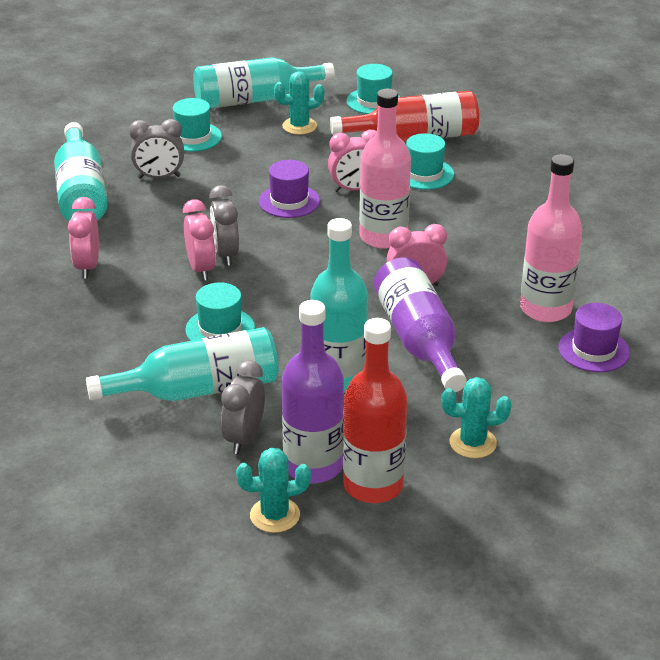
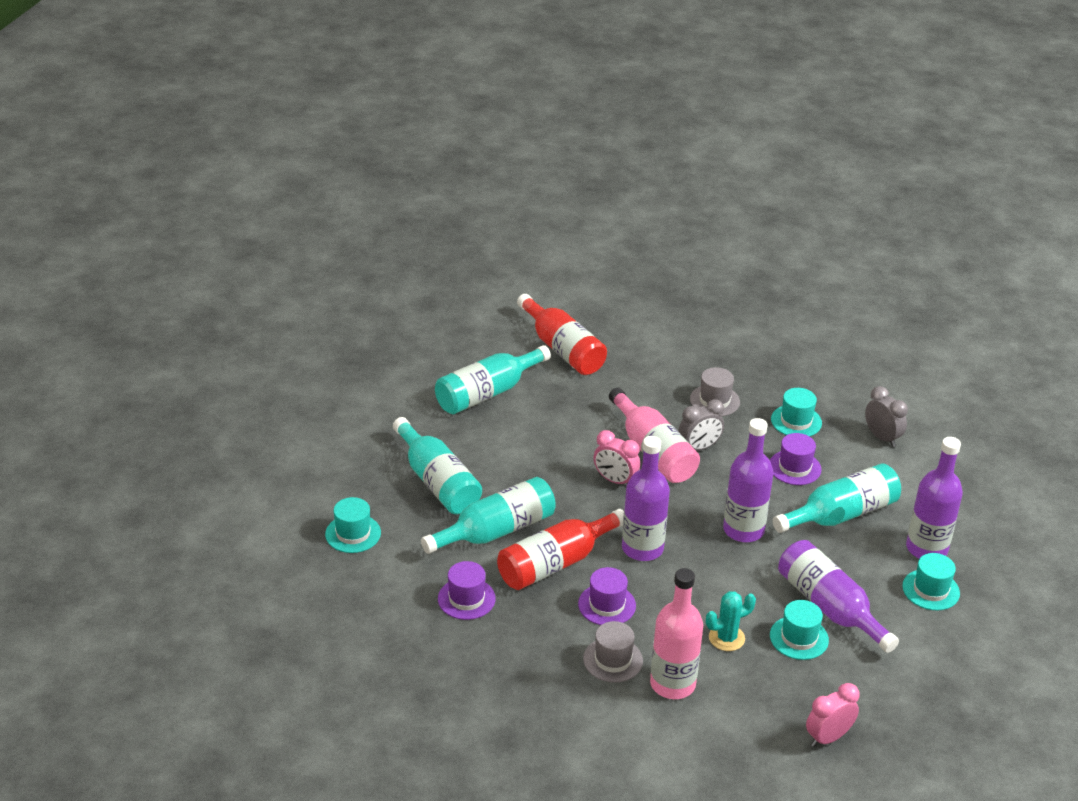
grey clock: 3 -> 2
grey hat: 0 -> 2
pink clock: 4 -> 2
purple bottle: 2 -> 4
purple hat: 2 -> 3
turquoise cactus: 3 -> 1

